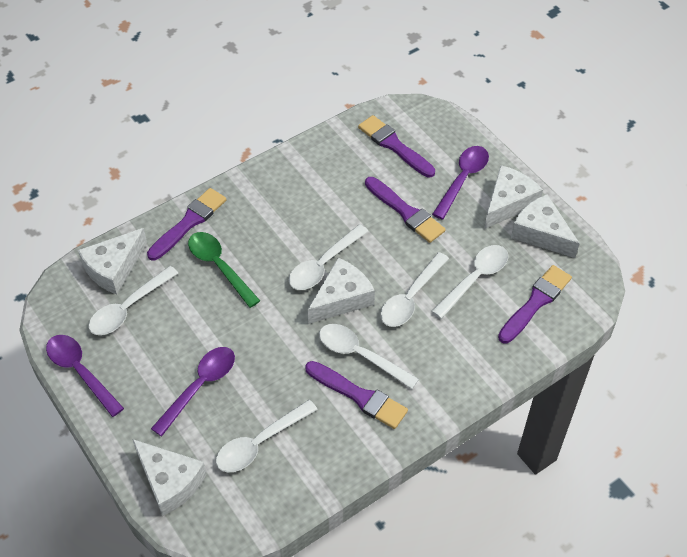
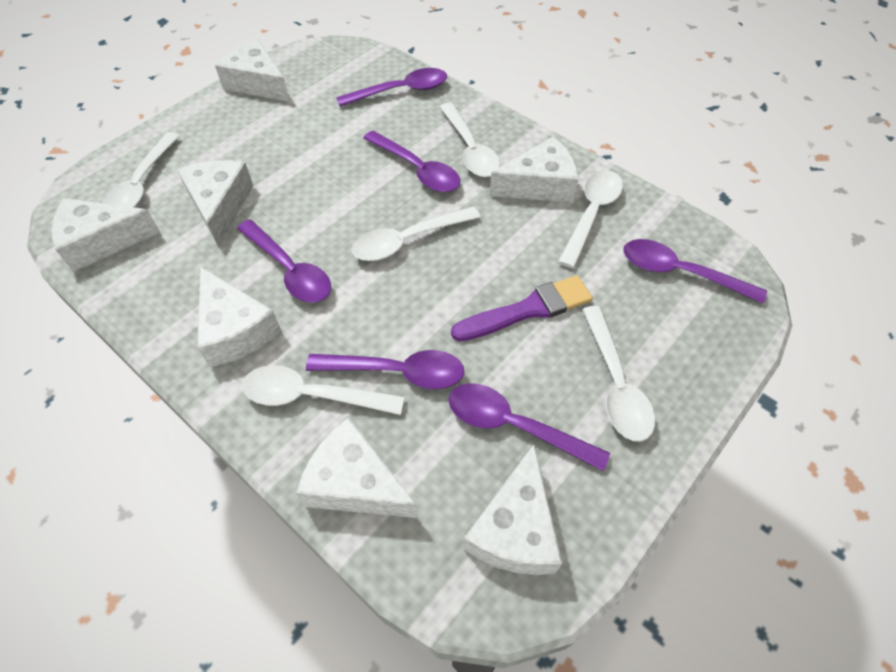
green spoon: 1 -> 0
purple brush: 5 -> 1
purple spoon: 3 -> 6
white cheese: 5 -> 7

